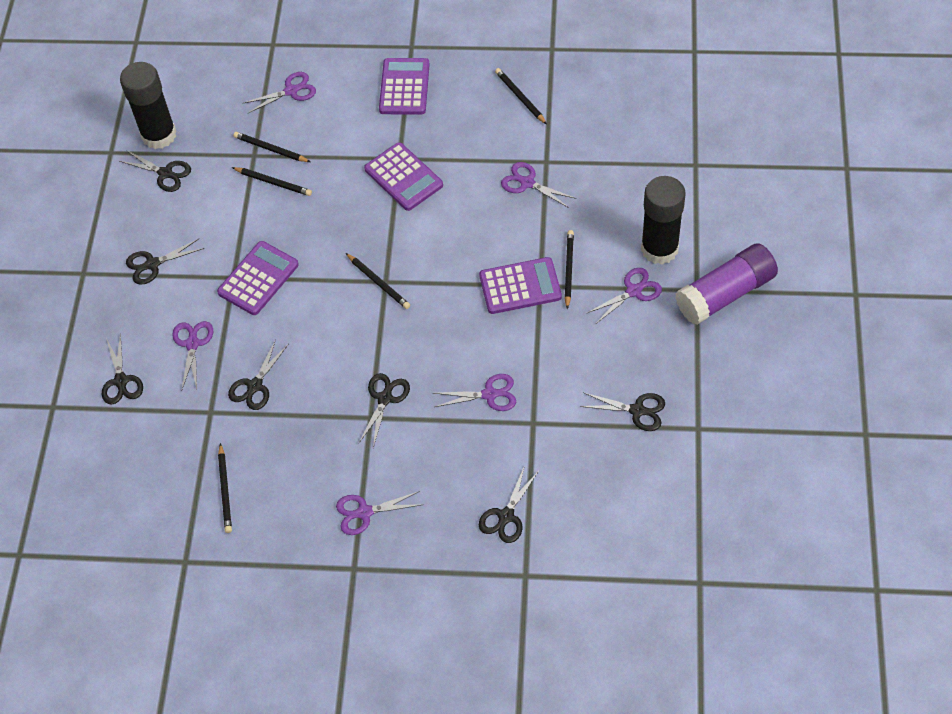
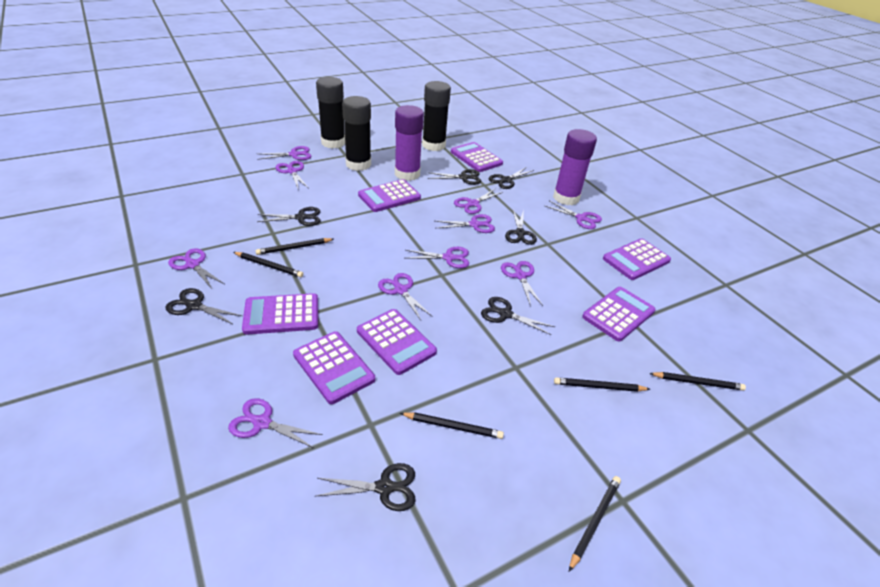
black glue stick: 2 -> 3
purple calculator: 4 -> 7
purple glue stick: 1 -> 2
purple scissors: 6 -> 10

